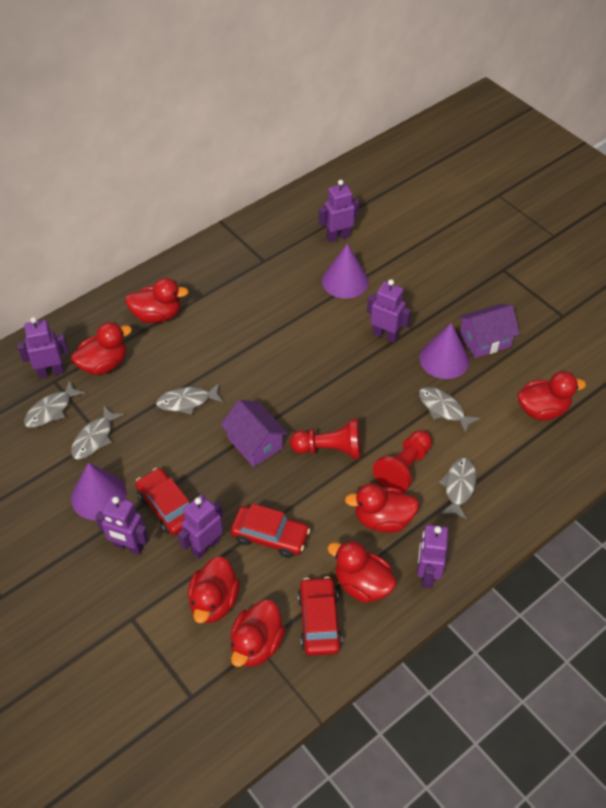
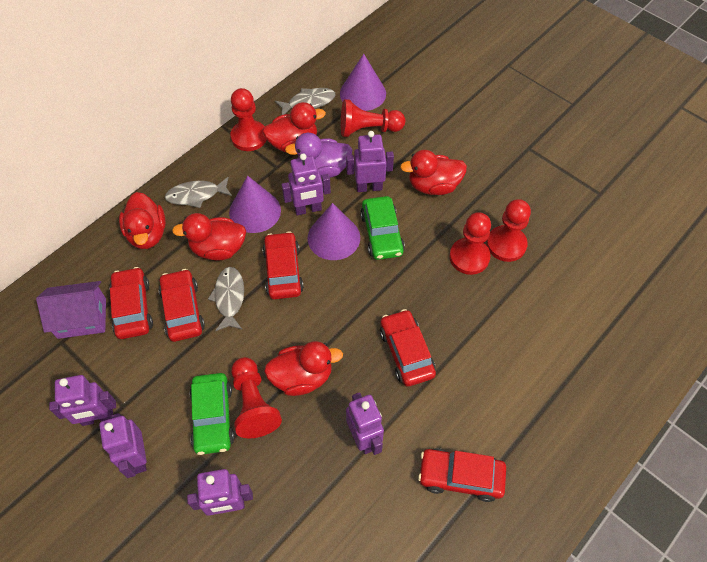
green car: 0 -> 2
grey fish: 5 -> 3
purple duck: 0 -> 1
purple house: 2 -> 1
red car: 3 -> 5
red duck: 7 -> 5
red pawn: 2 -> 5

